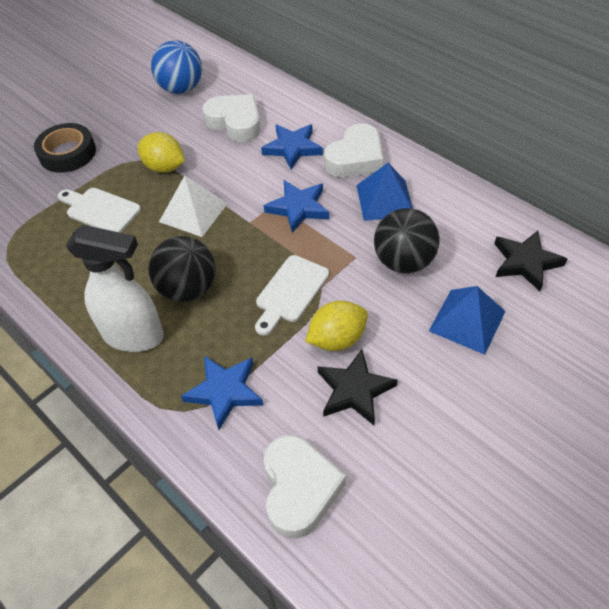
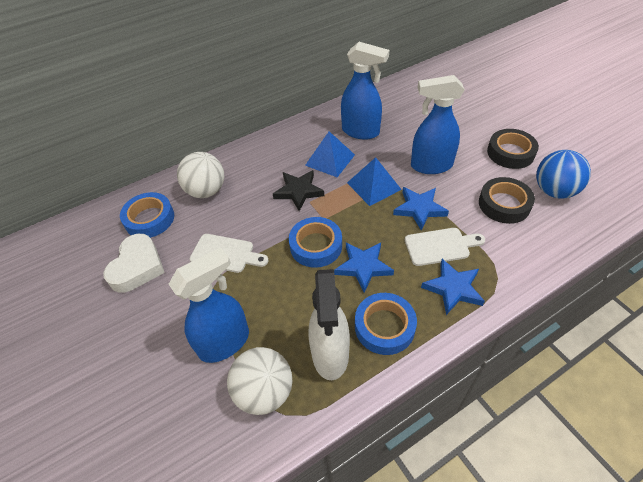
black ball: 2 -> 0
black star: 2 -> 1
black tape: 1 -> 2
blue spray bottle: 0 -> 3
blue tape: 0 -> 3
white ball: 0 -> 2
white heart: 3 -> 1
white pyramid: 1 -> 0
yellow lemon: 2 -> 0

